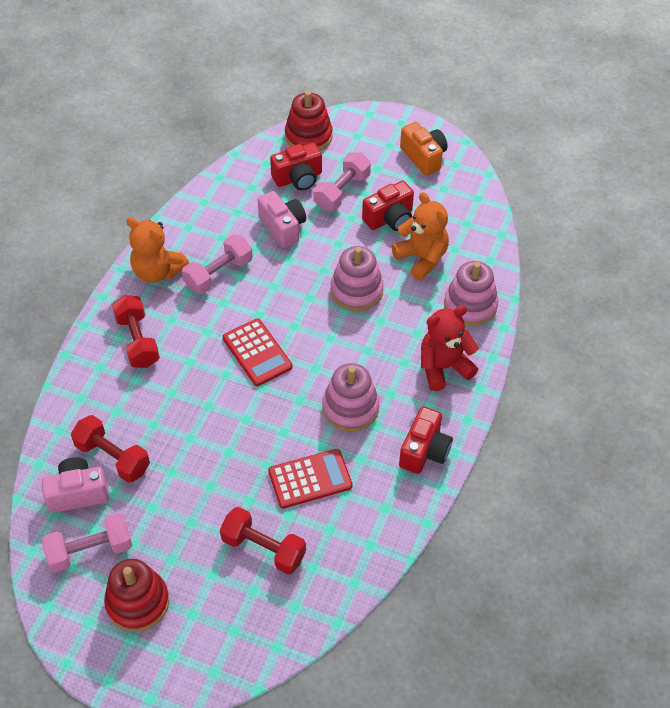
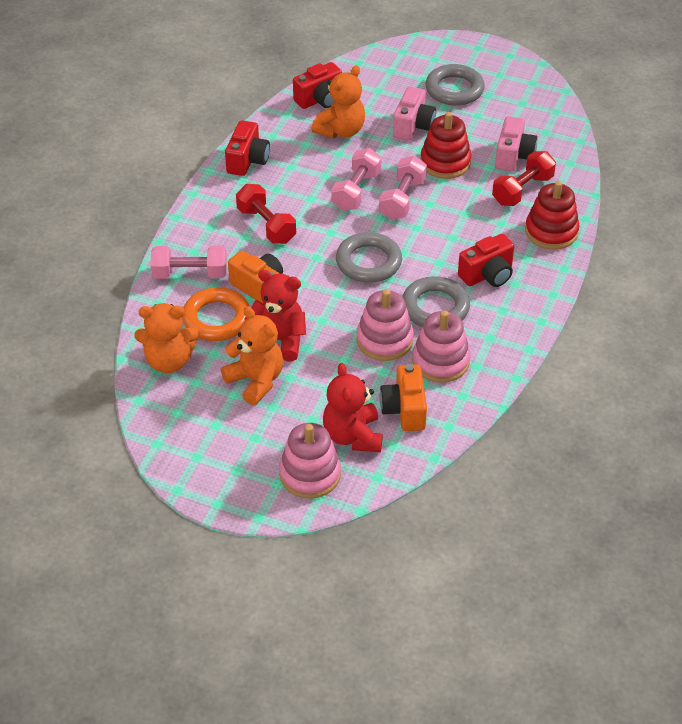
grey ring: 0 -> 3
orange camera: 1 -> 2
orange ring: 0 -> 1
orange teddy bear: 2 -> 3
red calculator: 2 -> 0
red dumbbell: 3 -> 2
red teddy bear: 1 -> 2

